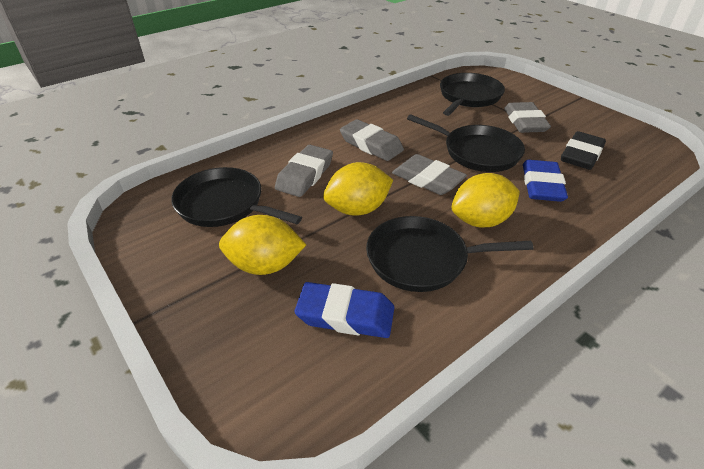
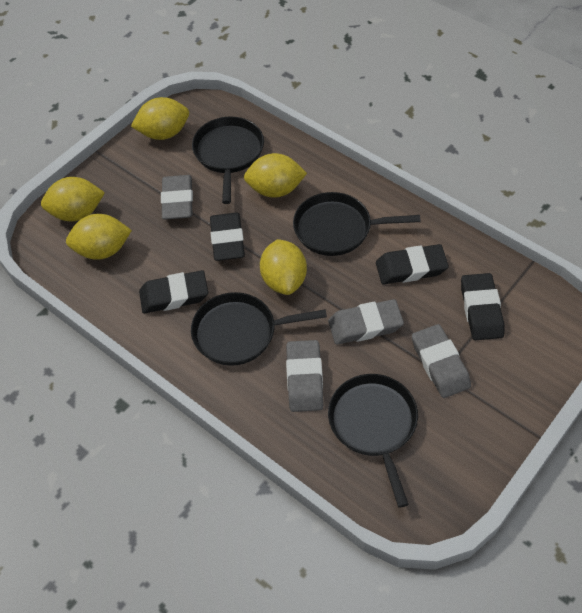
black eraser: 1 -> 4
blue eraser: 2 -> 0
yellow lemon: 3 -> 5

